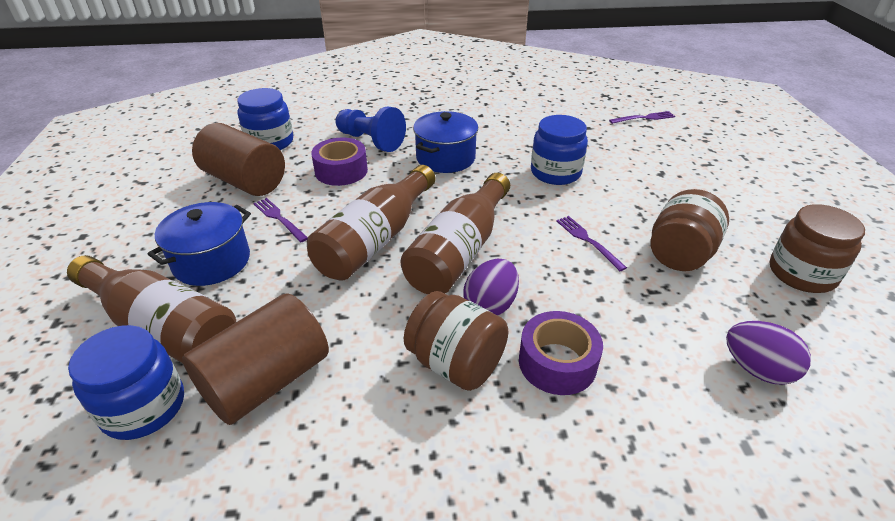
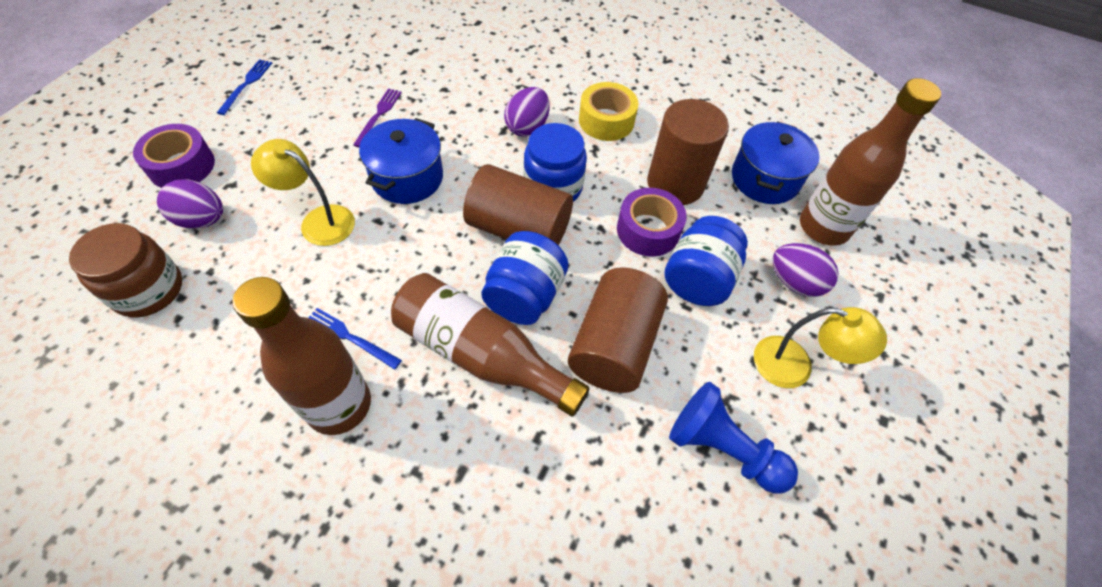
blue fork: 0 -> 2
brown cylinder: 2 -> 3
brown jar: 3 -> 1
purple egg: 2 -> 3
purple fork: 3 -> 1
yellow lamp: 0 -> 2
yellow tape: 0 -> 1

